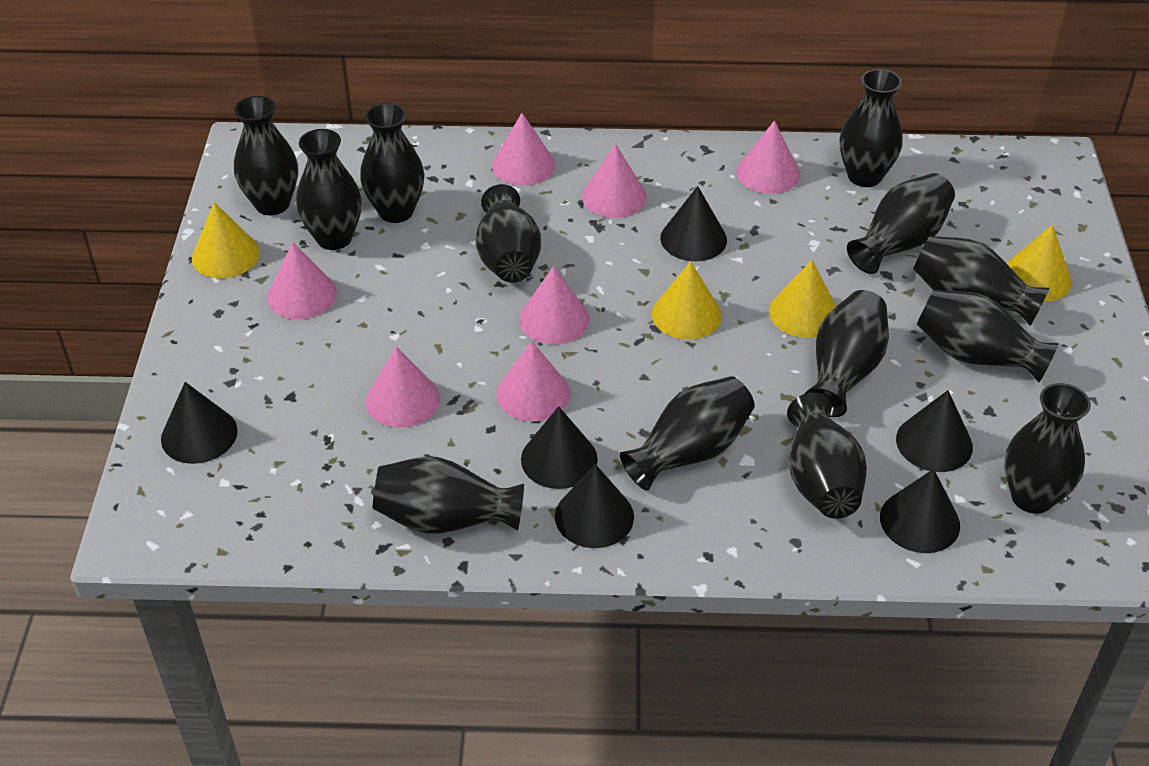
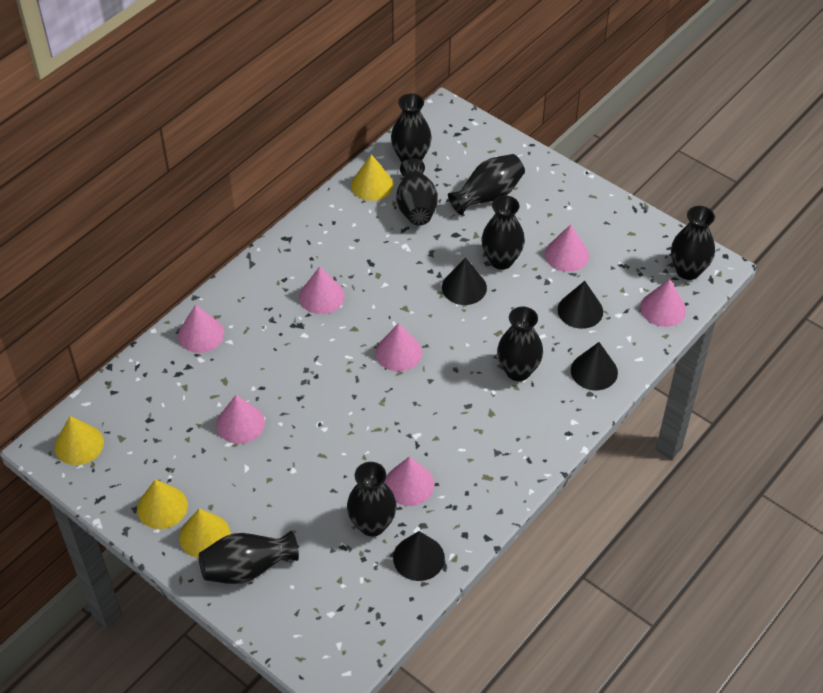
black cone: 6 -> 4
black vase: 13 -> 8

